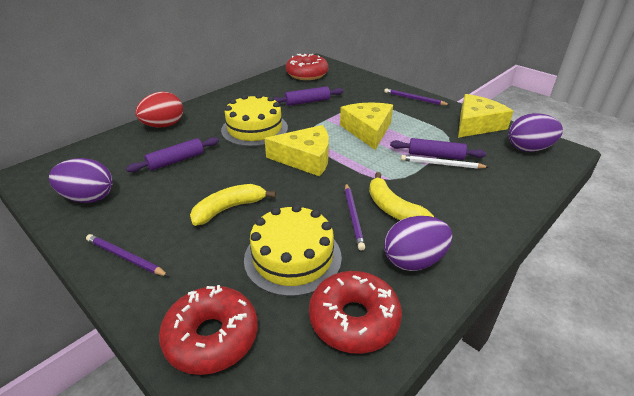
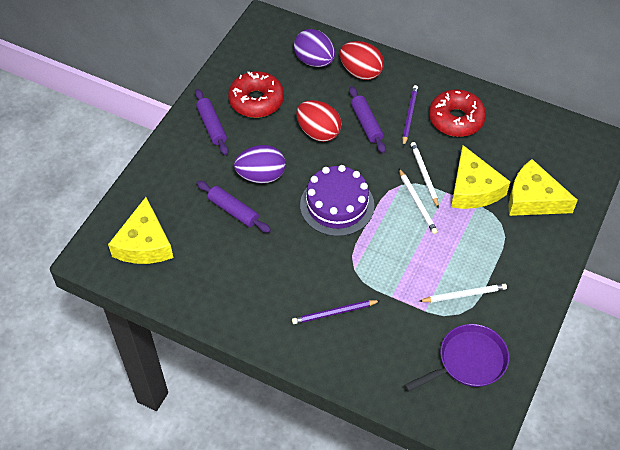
purple cake: 0 -> 1
purple egg: 3 -> 2
purple pan: 0 -> 1
purple pencil: 3 -> 2
red donut: 3 -> 2
red egg: 1 -> 2
white pencil: 1 -> 3
yellow banana: 2 -> 0
yellow cake: 2 -> 0

